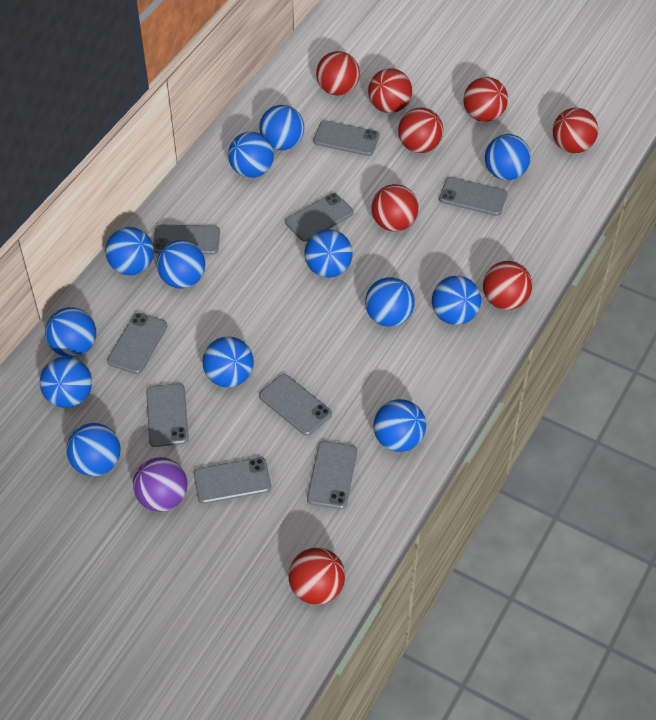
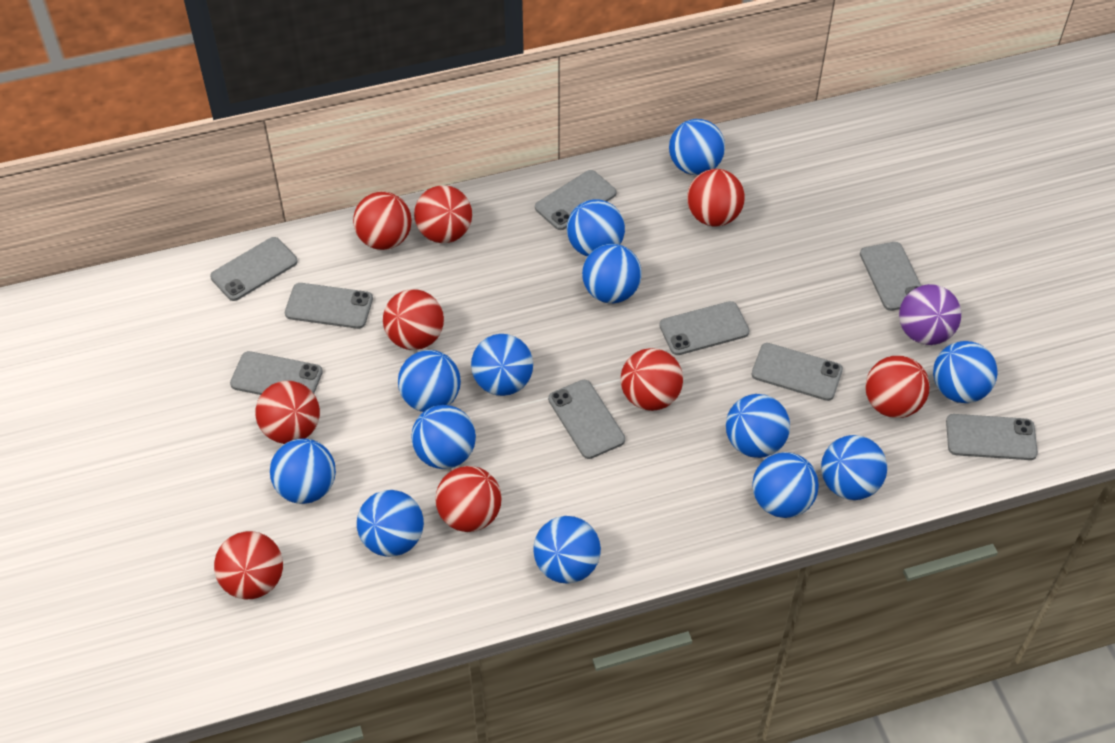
red ball: 8 -> 9

